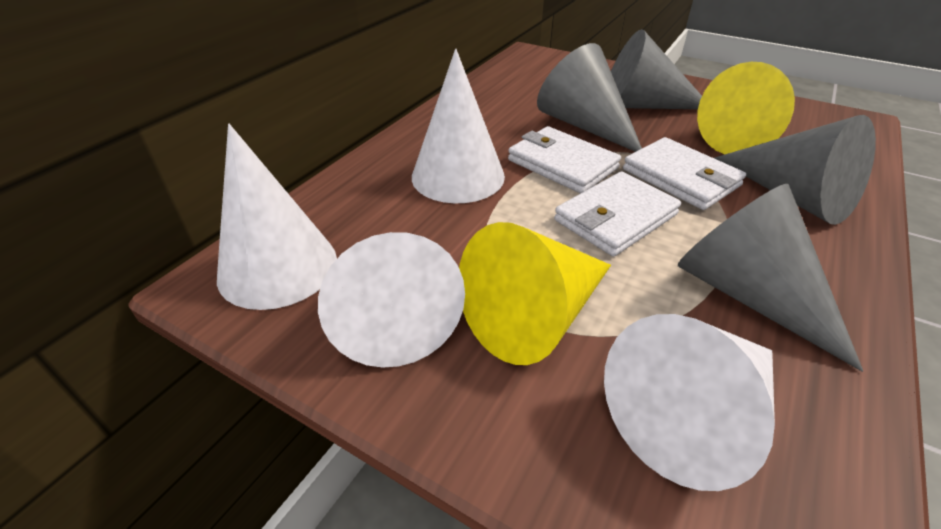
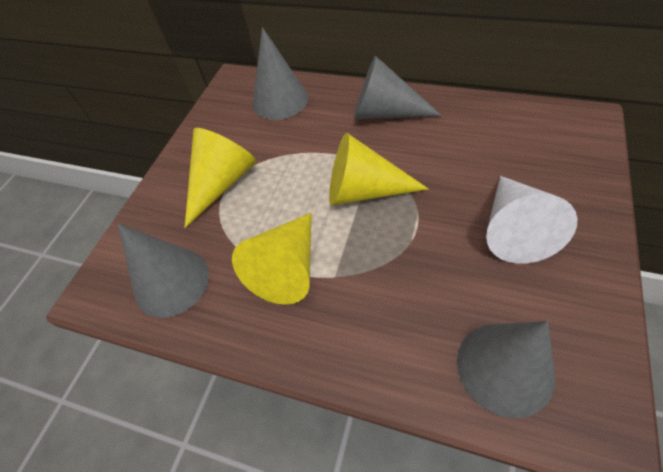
white cone: 4 -> 1
white wallet: 3 -> 0
yellow cone: 2 -> 3

